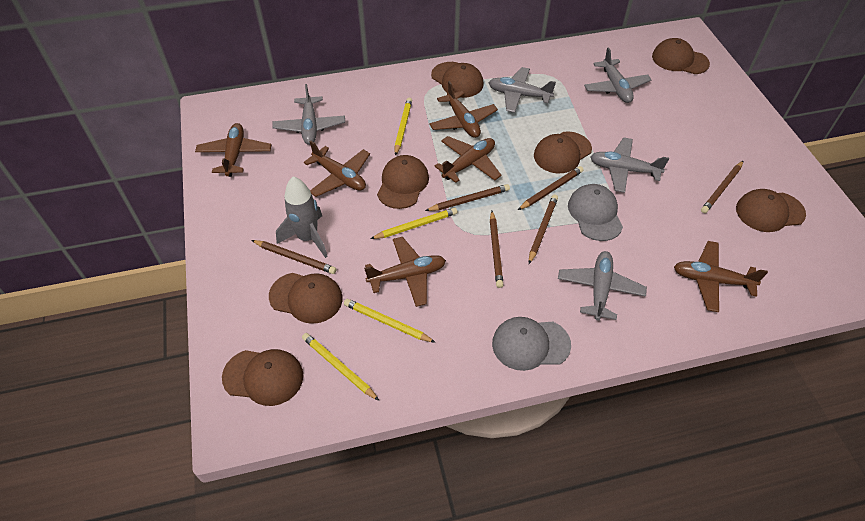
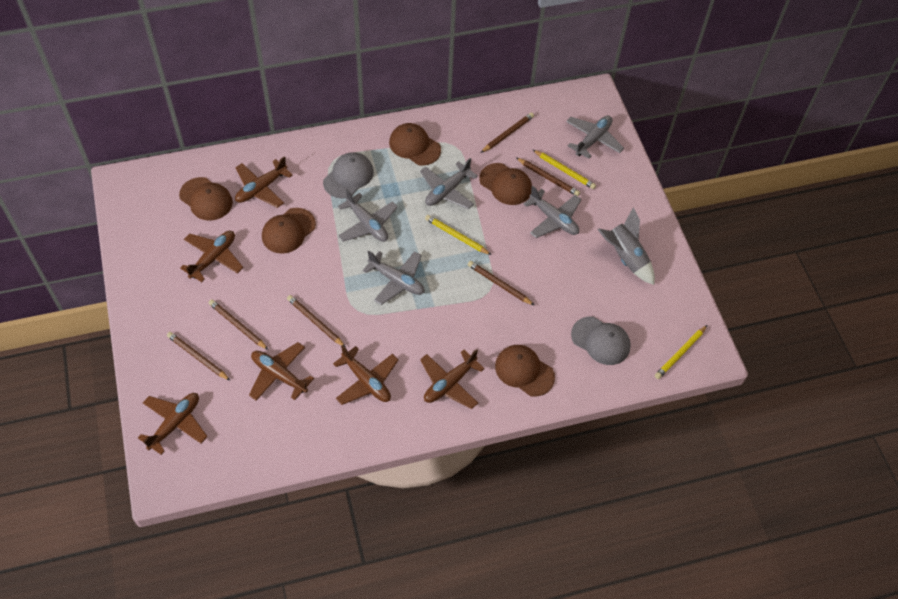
brown cap: 7 -> 5
yellow pencil: 4 -> 3

